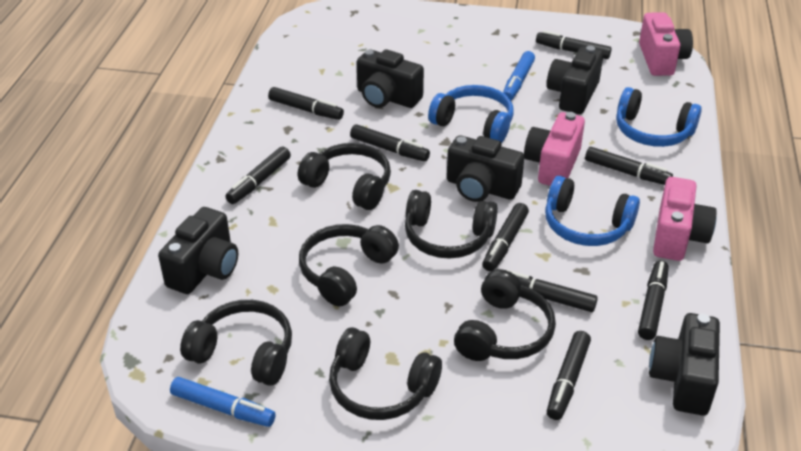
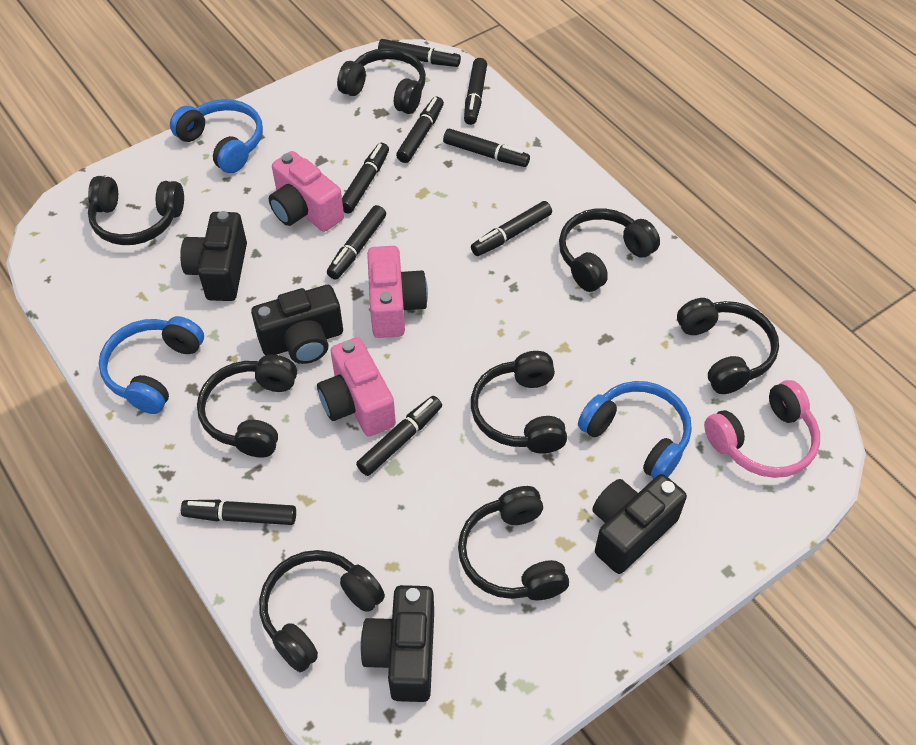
black camera: 5 -> 4
black headphones: 6 -> 8
blue marker: 2 -> 0
pink headphones: 0 -> 1

